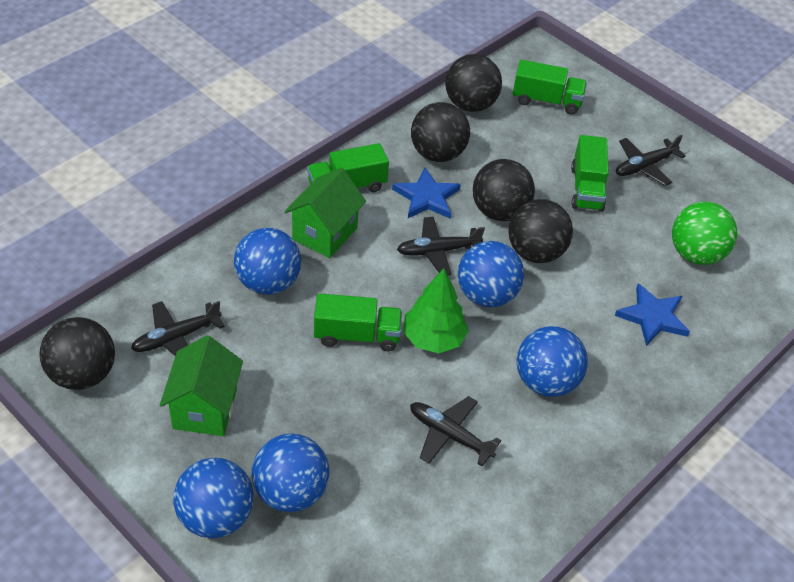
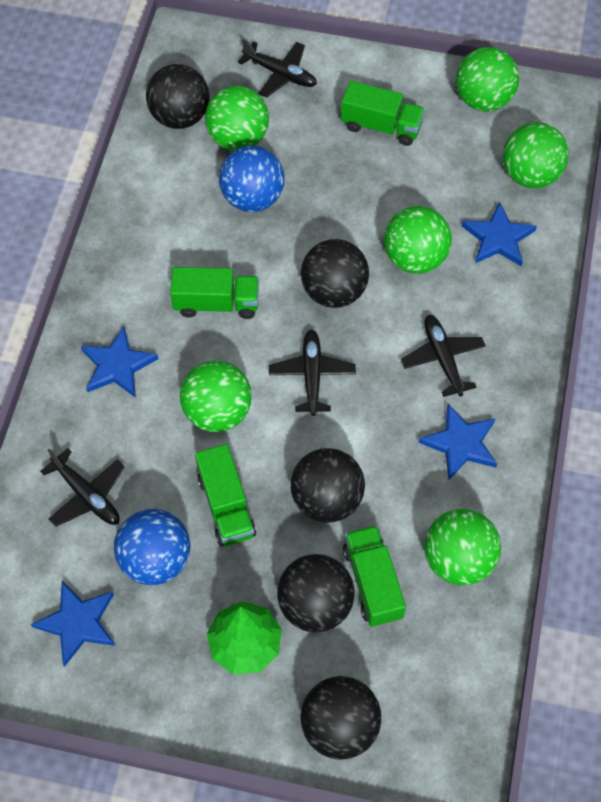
blue ball: 5 -> 2
blue star: 2 -> 4
green ball: 1 -> 6
green house: 2 -> 0

